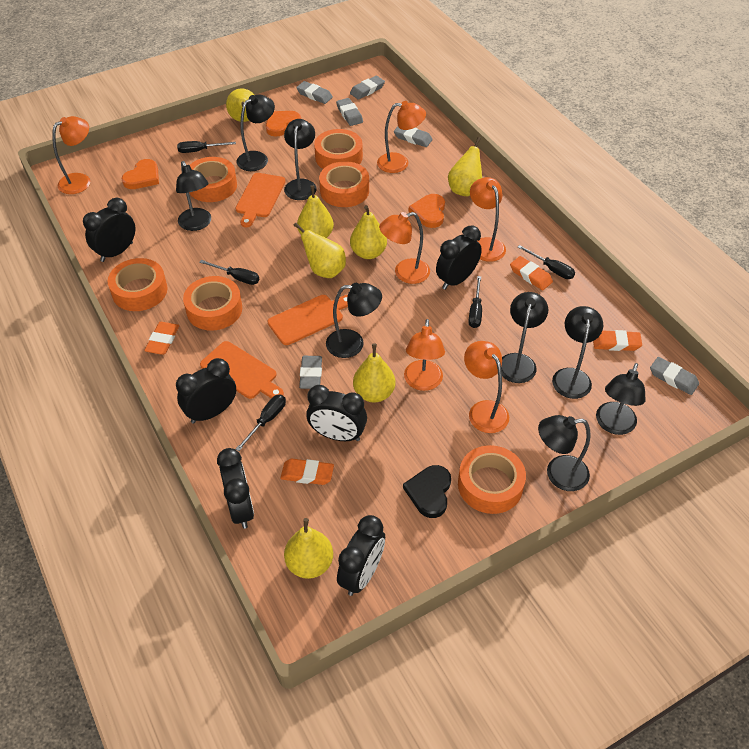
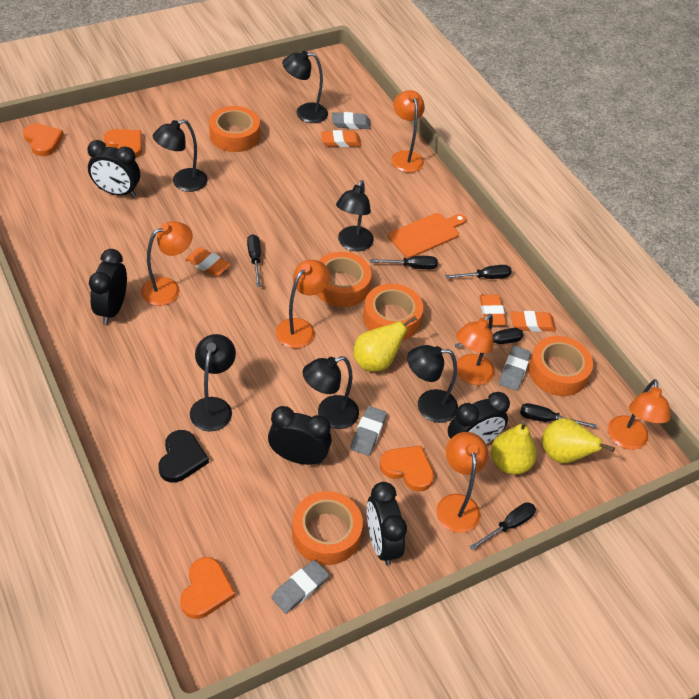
black clock: 6 -> 5
black lamp: 8 -> 6
black screwdriver: 5 -> 6
grey eraser: 6 -> 4
orange cutting board: 3 -> 1
orange heart: 3 -> 4
orange tape: 6 -> 5
yellow pear: 7 -> 3

